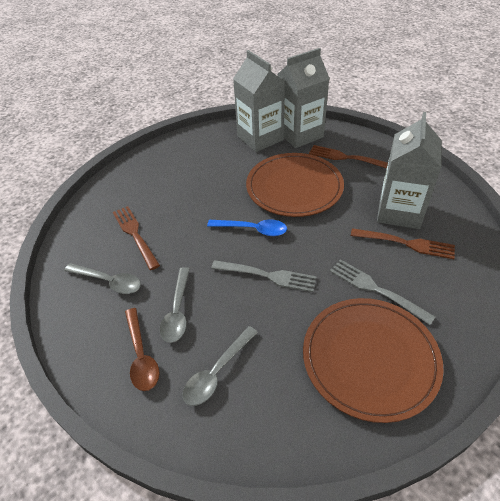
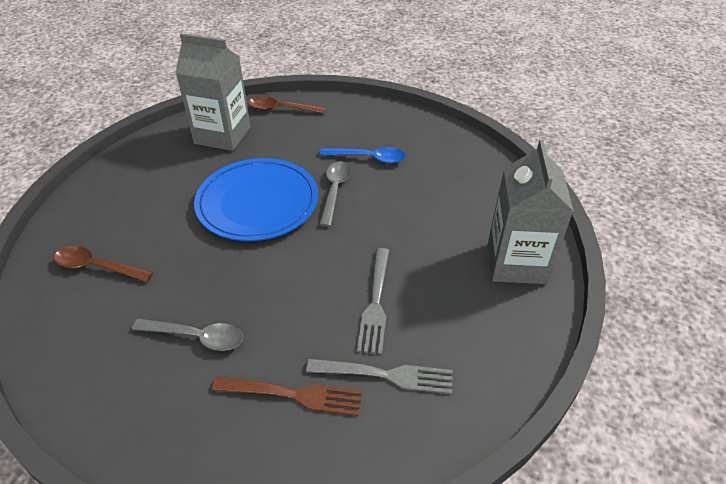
blue plate: 0 -> 1
brown fork: 3 -> 1
brown plate: 2 -> 0
brown spoon: 1 -> 2
grey carton: 3 -> 2
grey spoon: 3 -> 2

